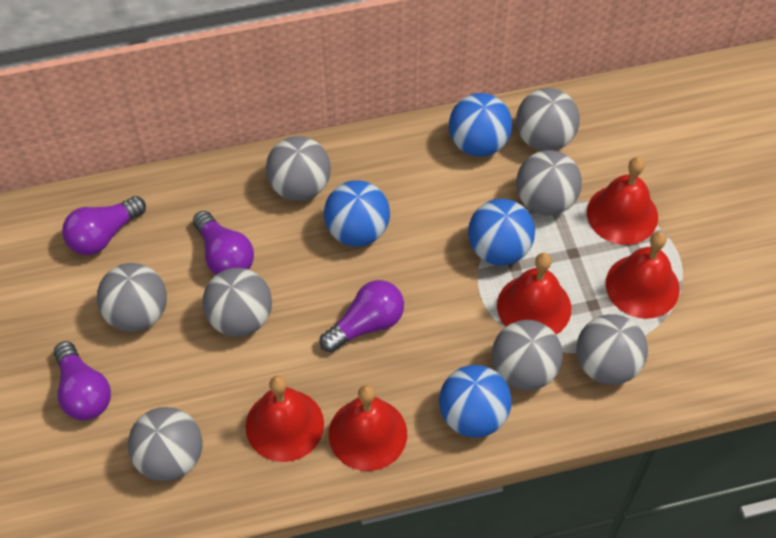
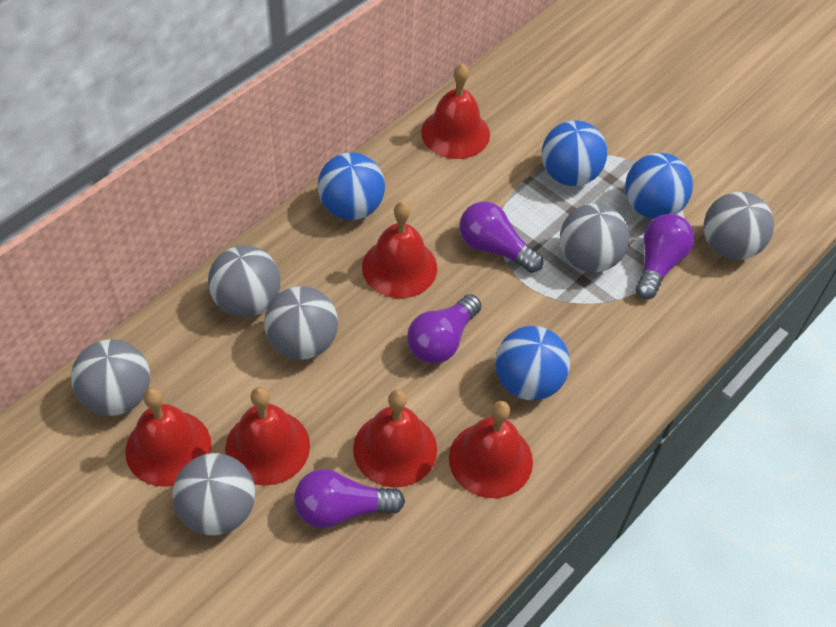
grey ball: 8 -> 6
red bell: 5 -> 6

